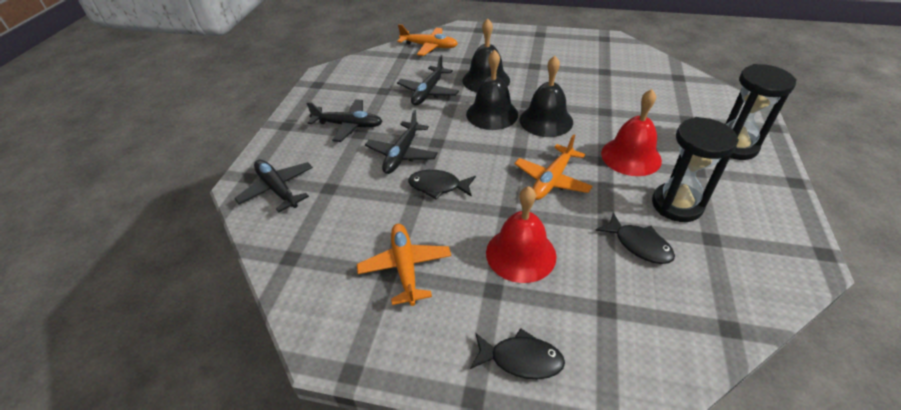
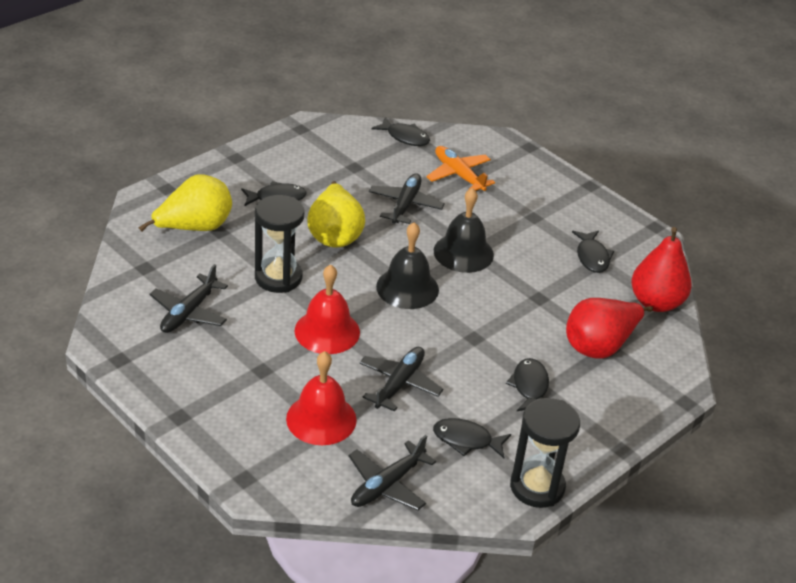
black bell: 3 -> 2
black fish: 3 -> 5
orange plane: 3 -> 1
red pear: 0 -> 2
yellow pear: 0 -> 2

